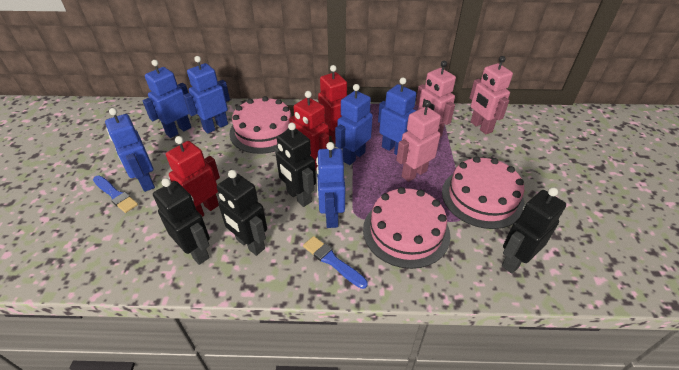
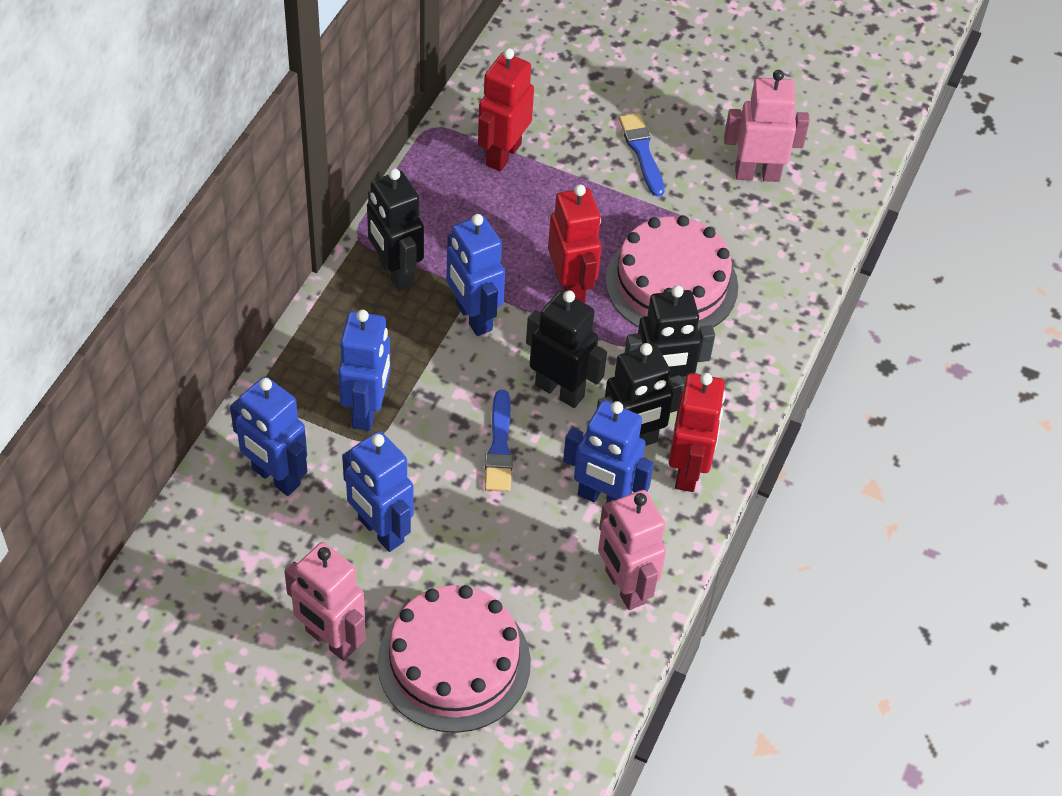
blue robot: 6 -> 5
pink cake: 3 -> 2

